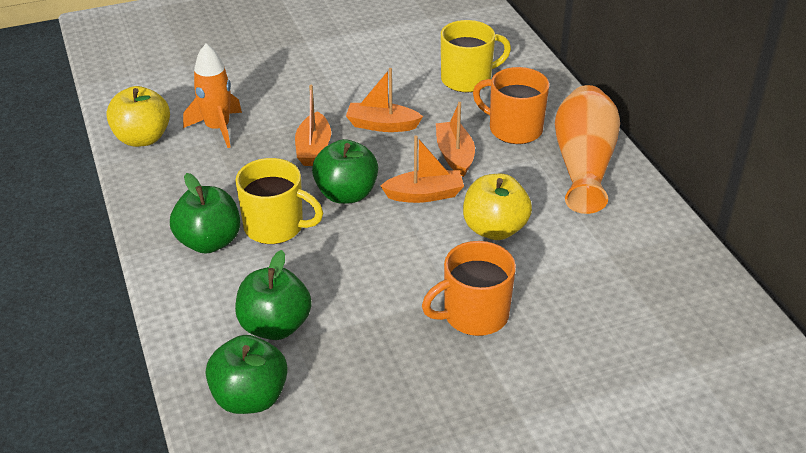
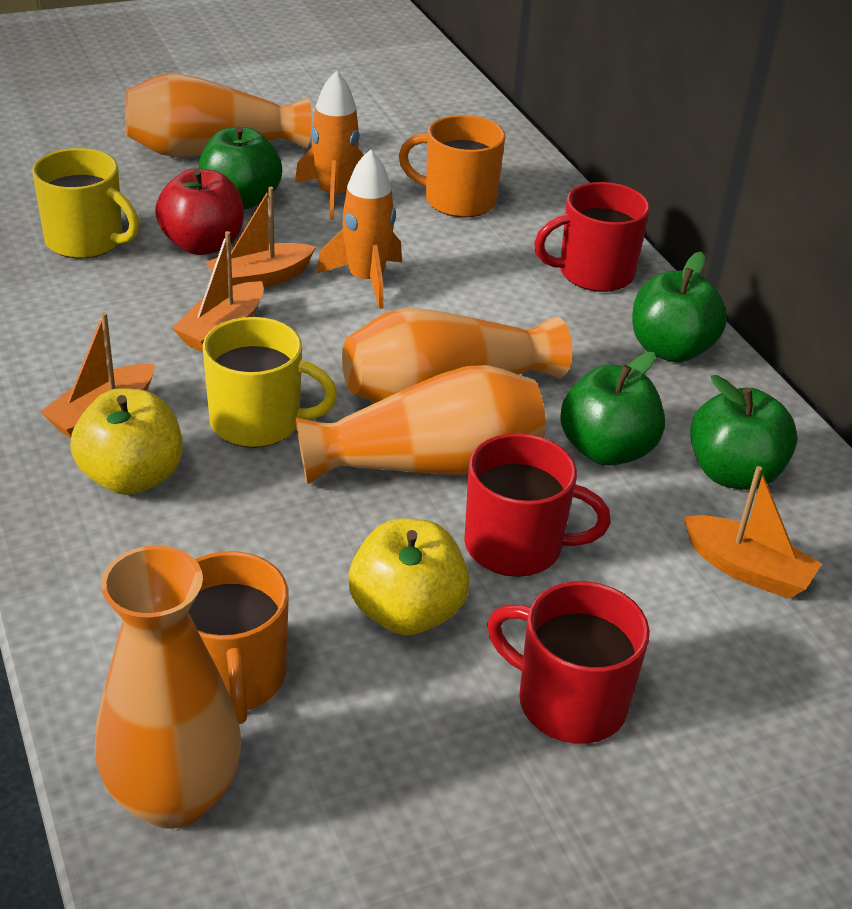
orange rocket: 1 -> 2
orange vase: 1 -> 4
red apple: 0 -> 1
red mug: 0 -> 3

